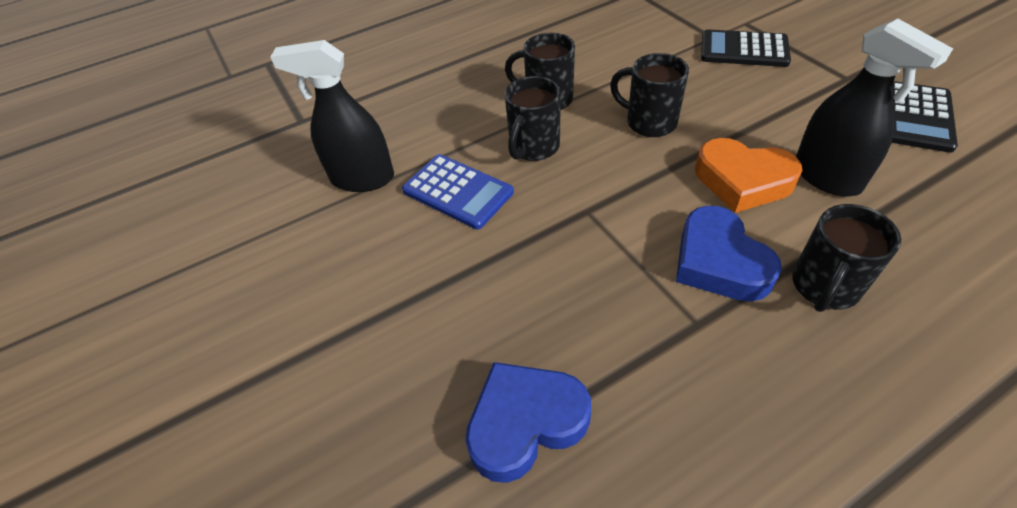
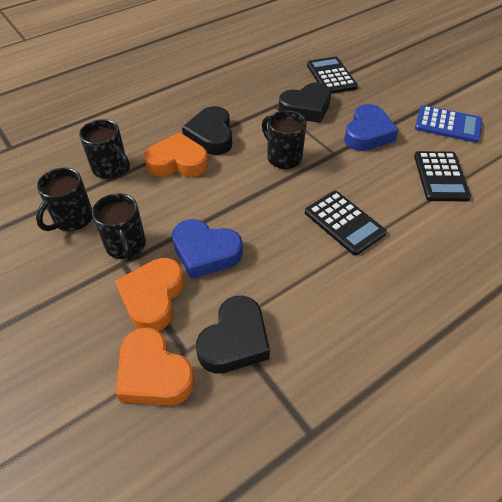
black calculator: 2 -> 3
black heart: 0 -> 3
black spray bottle: 2 -> 0
orange heart: 1 -> 3

